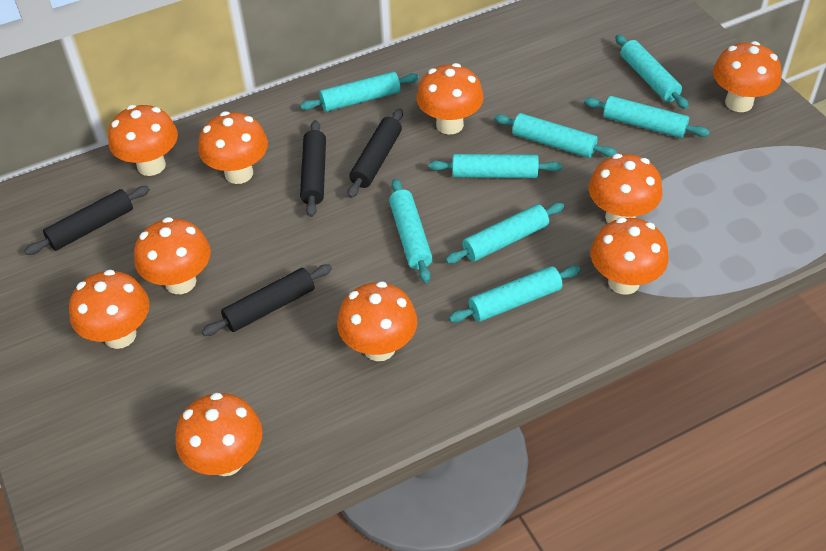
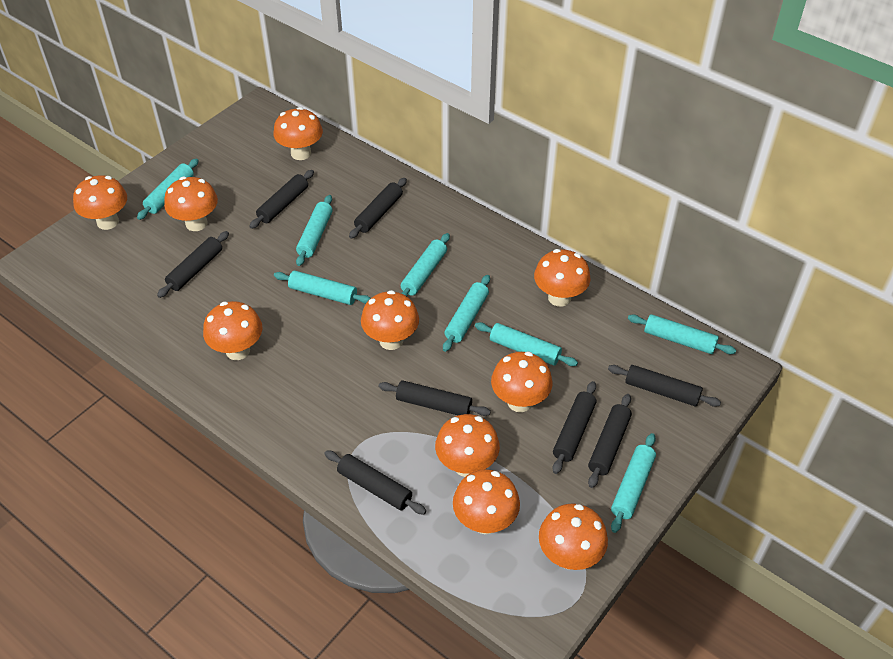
black rolling pin: 4 -> 8

